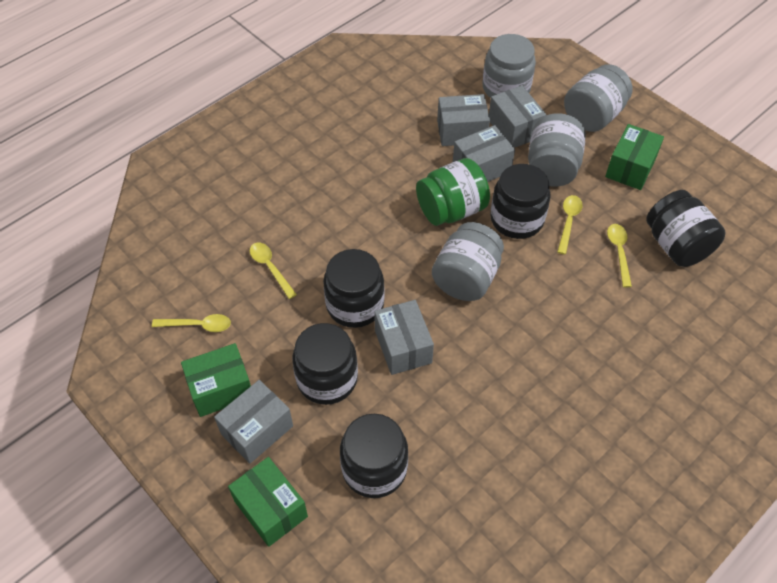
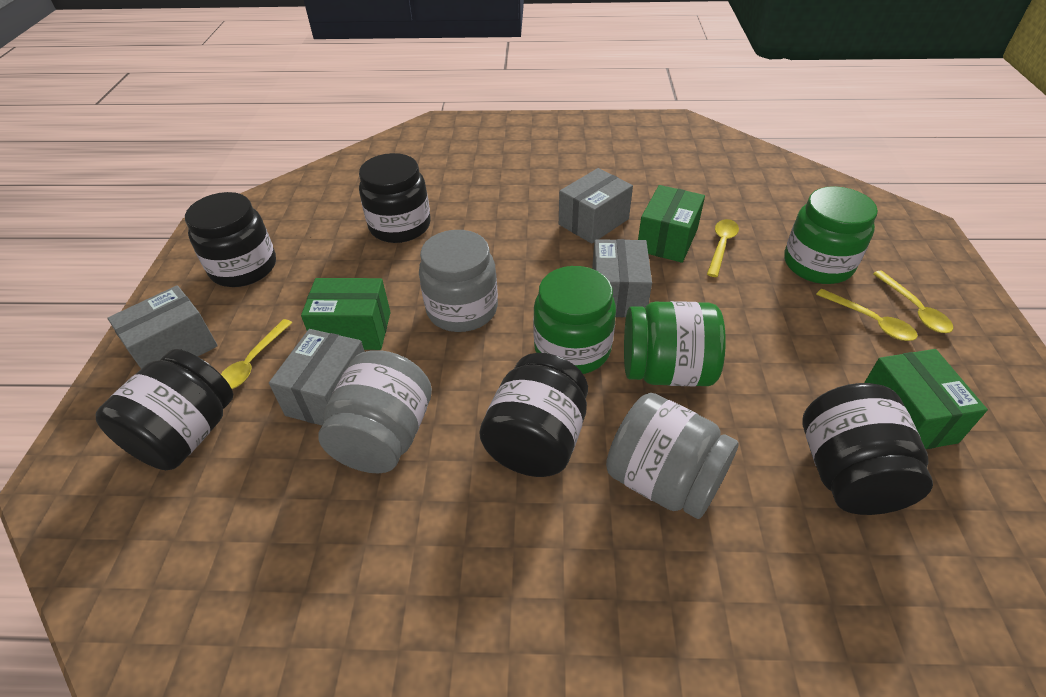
green jar: 1 -> 3
grey box: 5 -> 4
grey jar: 4 -> 3

